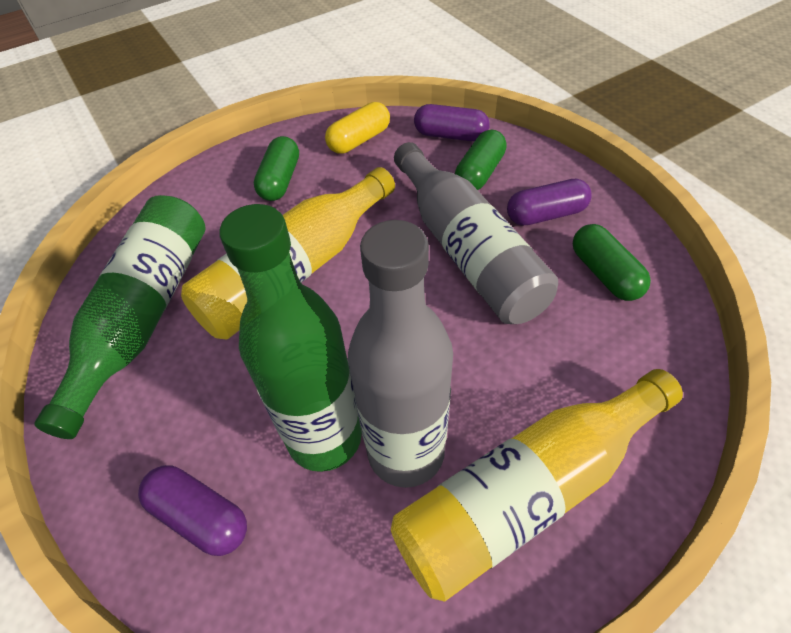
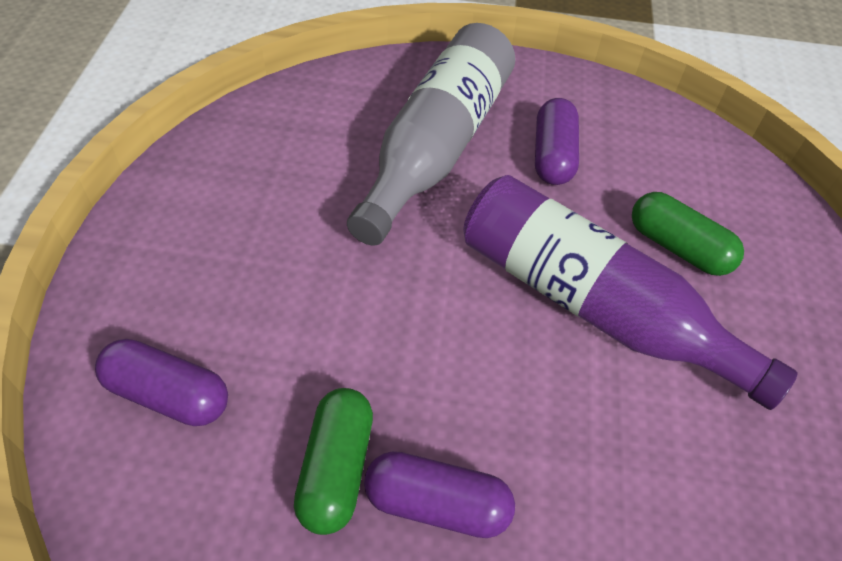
green bottle: 2 -> 0
green capsule: 3 -> 2
grey bottle: 2 -> 1
purple bottle: 0 -> 1
yellow bottle: 2 -> 0
yellow capsule: 1 -> 0

